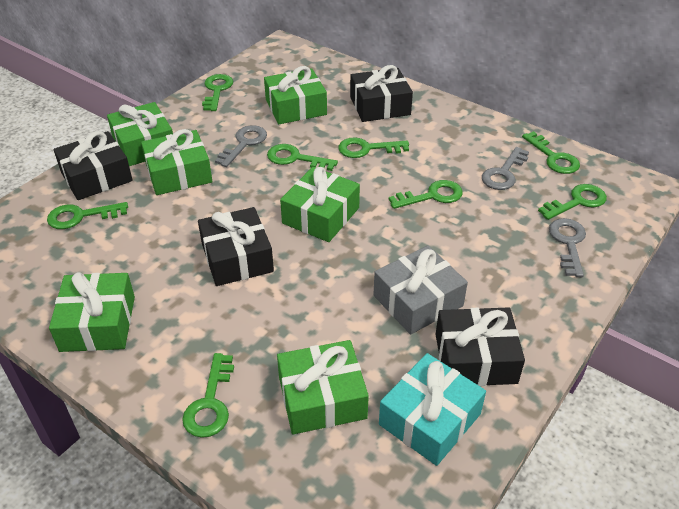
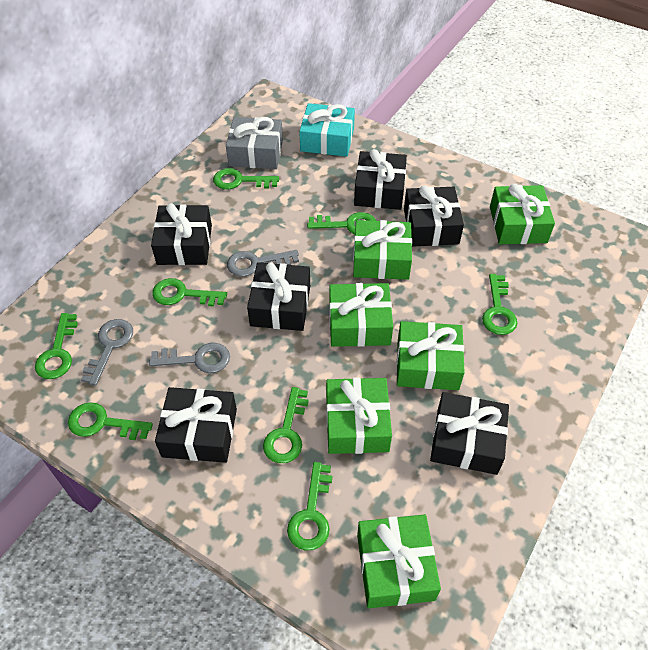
black gift: 4 -> 6

